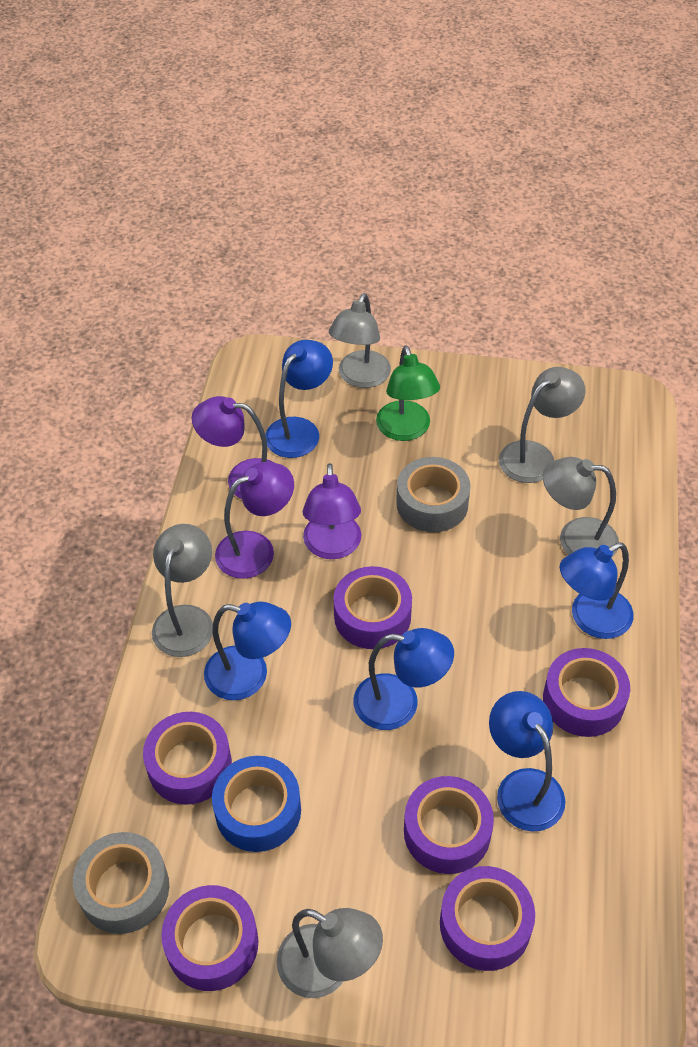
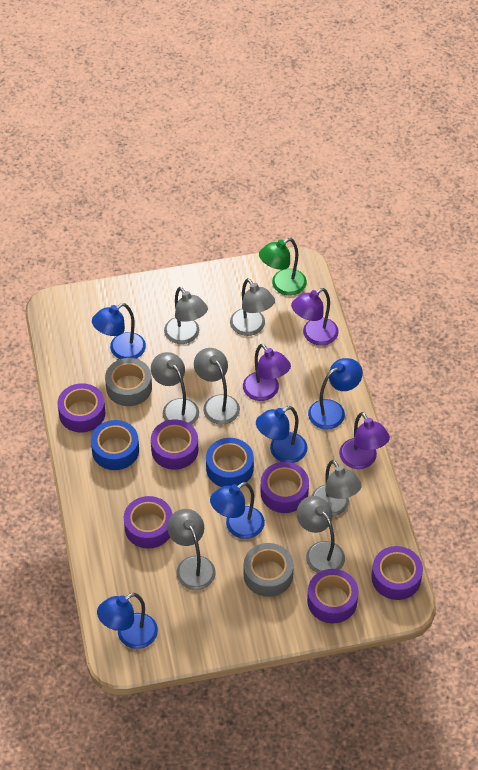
blue tape: 1 -> 2
grey lamp: 5 -> 7

